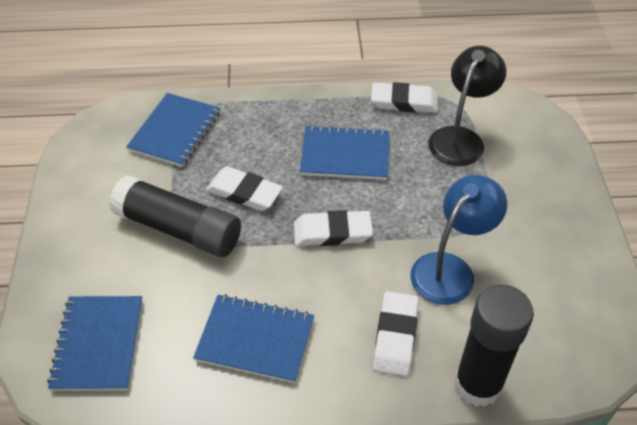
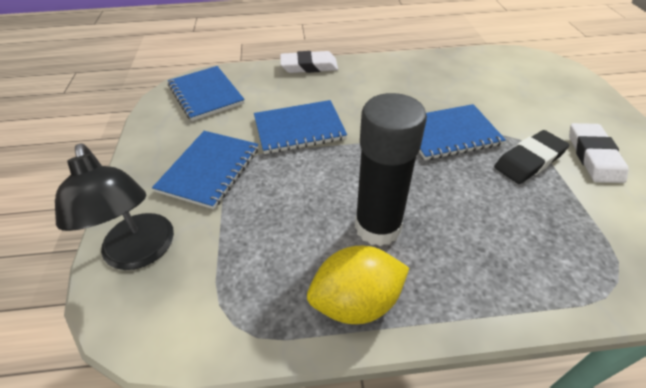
black eraser: 0 -> 1
black glue stick: 2 -> 1
blue lamp: 1 -> 0
white eraser: 4 -> 2
yellow lemon: 0 -> 1

